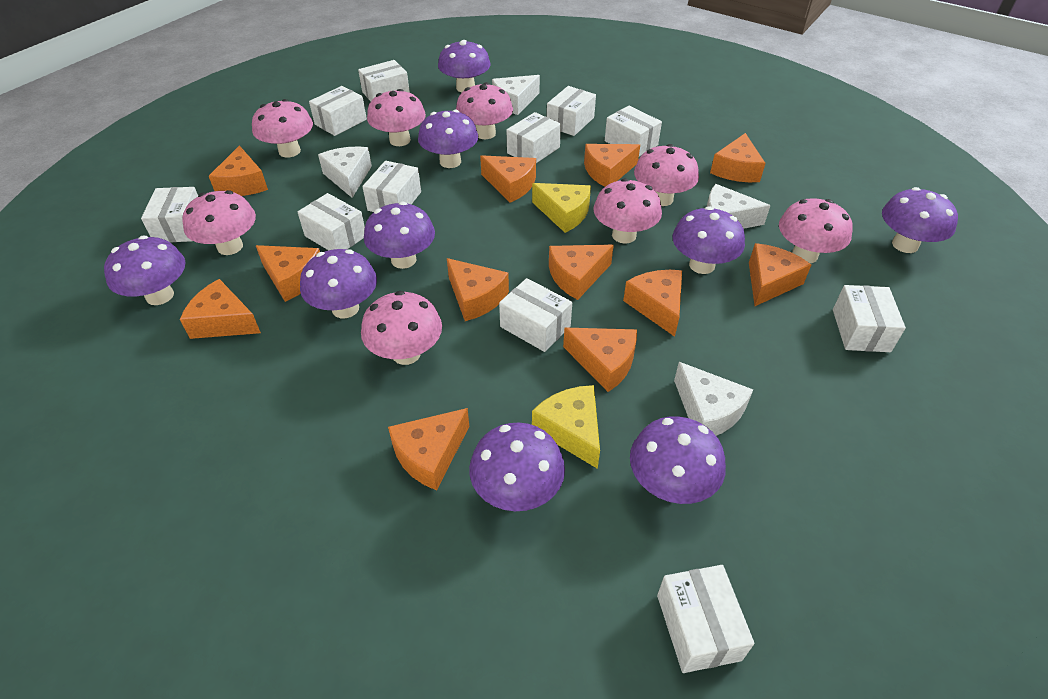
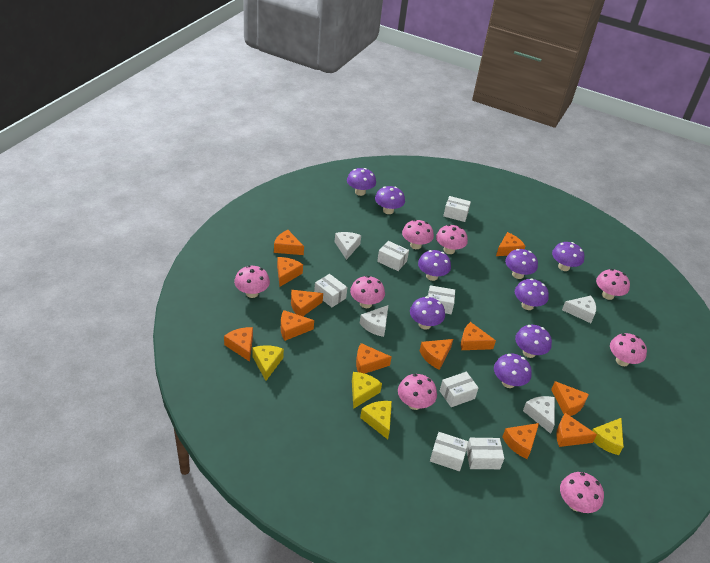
white box: 11 -> 7
yellow cheese: 2 -> 4

